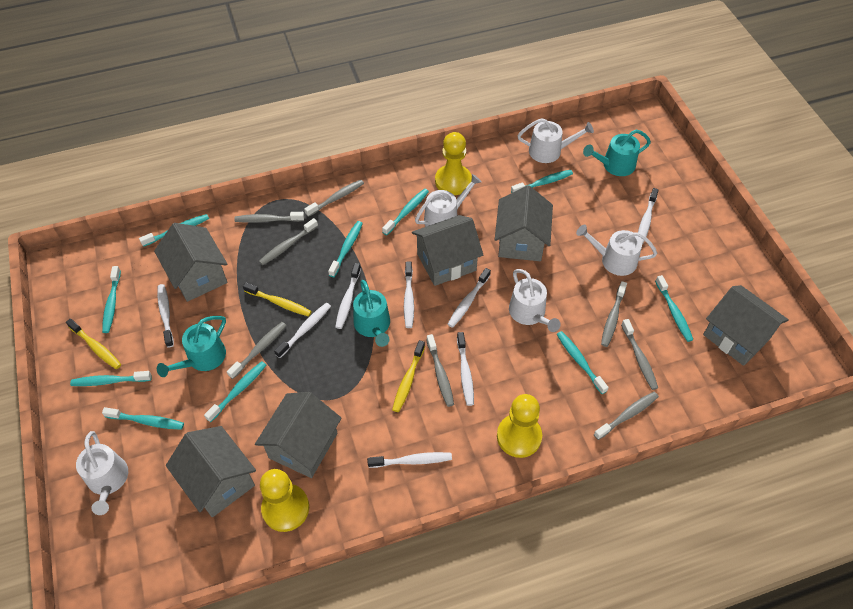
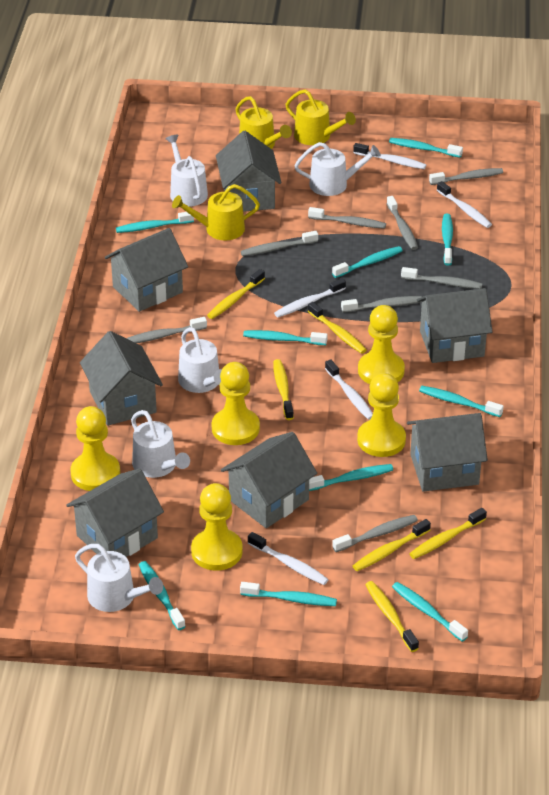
grey house: 6 -> 7
turquoise watering can: 3 -> 0
white toothbrush: 8 -> 5
yellow pawn: 3 -> 5
yellow toothbrush: 3 -> 6
yellow watering can: 0 -> 3

